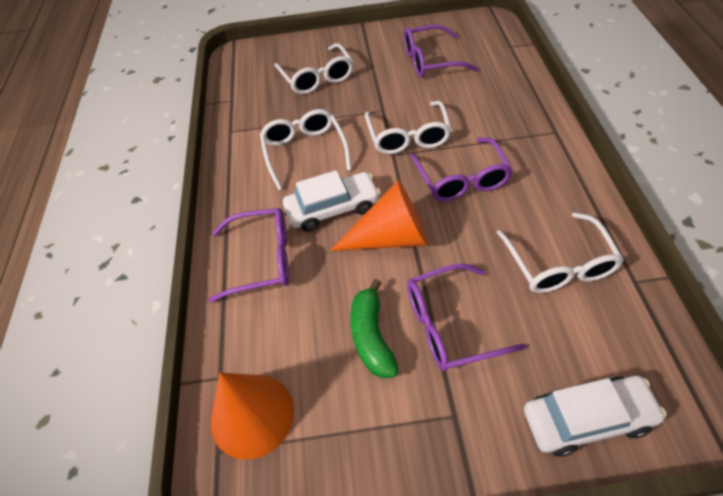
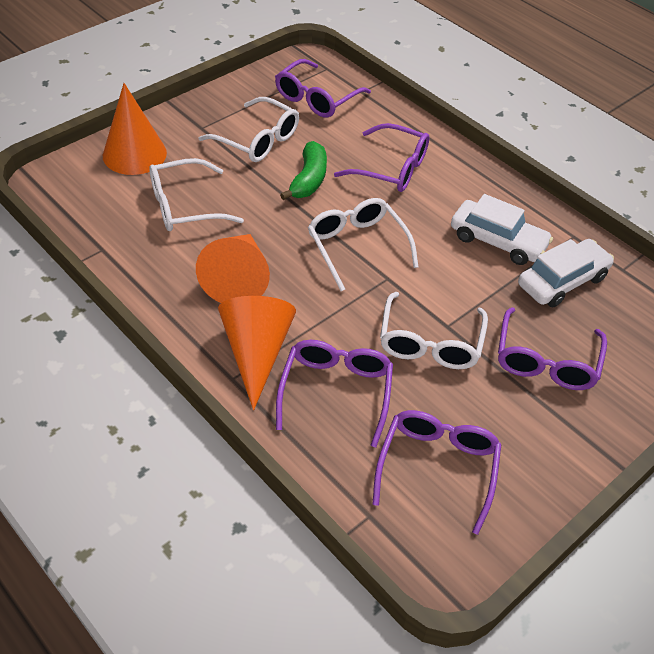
orange cone: 2 -> 3
purple glasses: 4 -> 5

